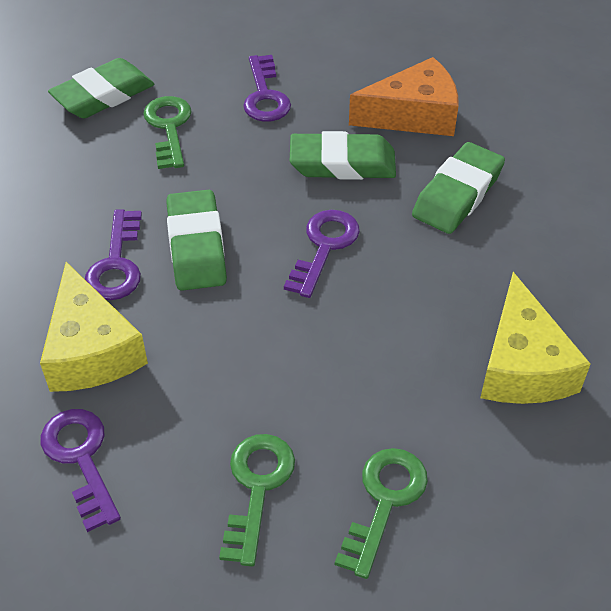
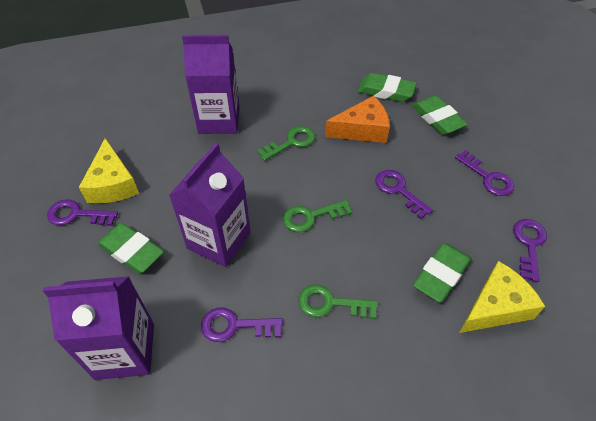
purple carton: 0 -> 3
purple key: 4 -> 5

